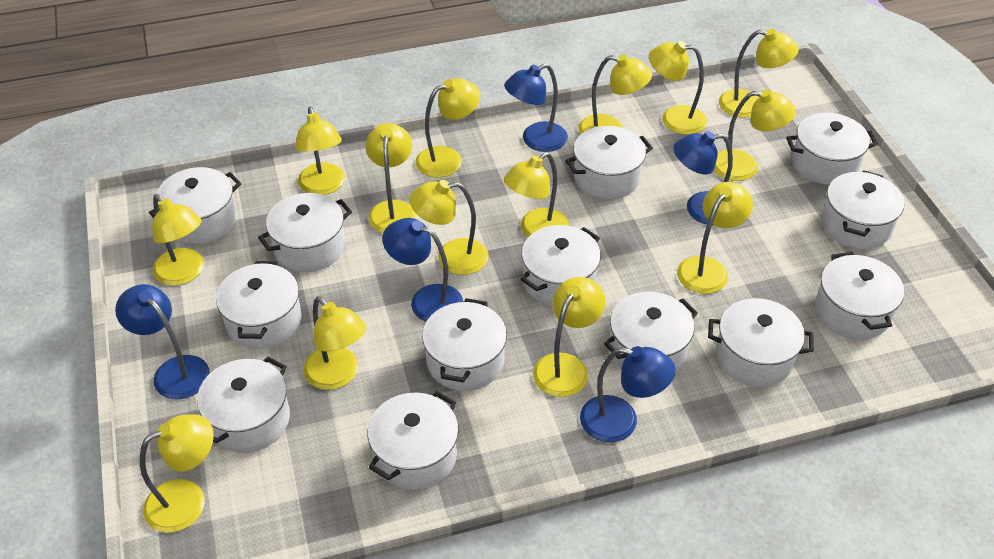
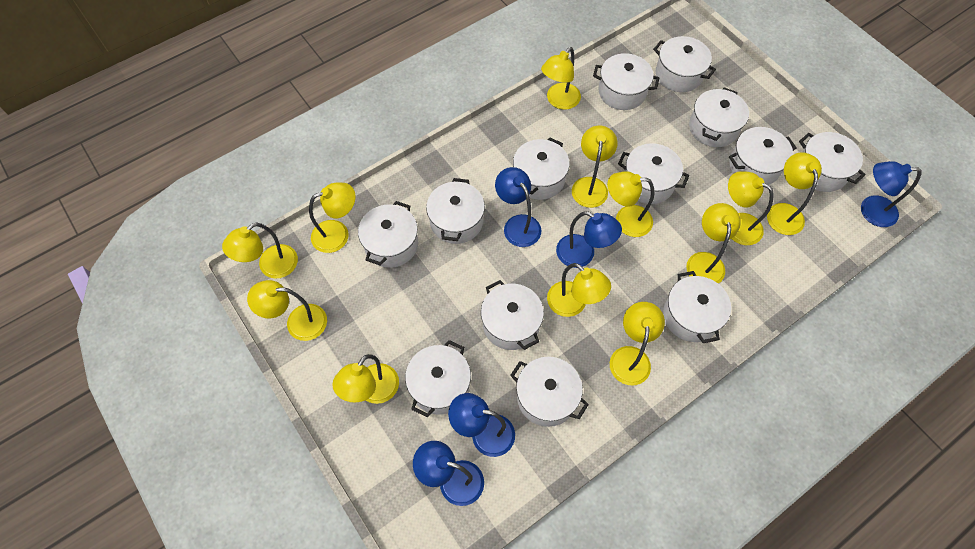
yellow lamp: 14 -> 12

